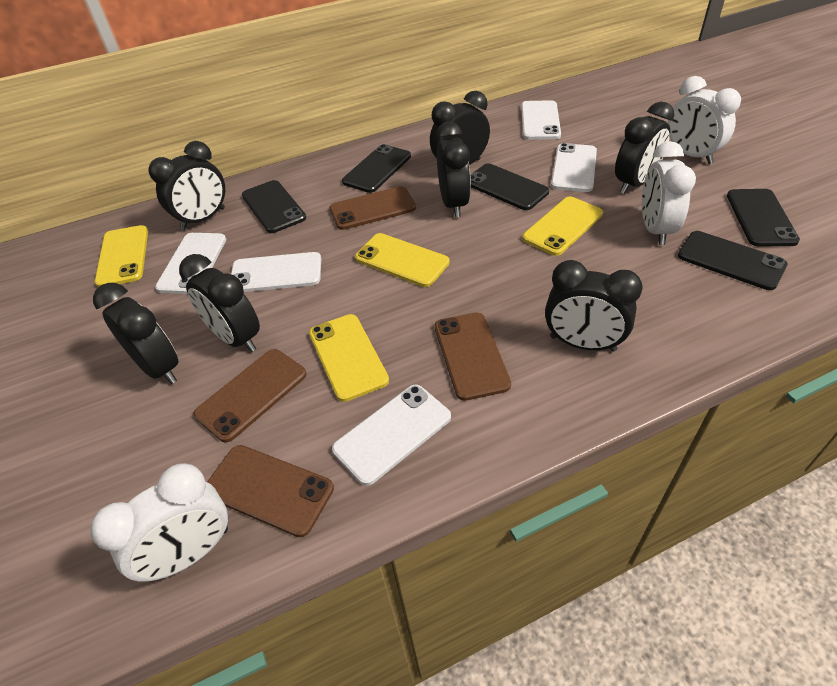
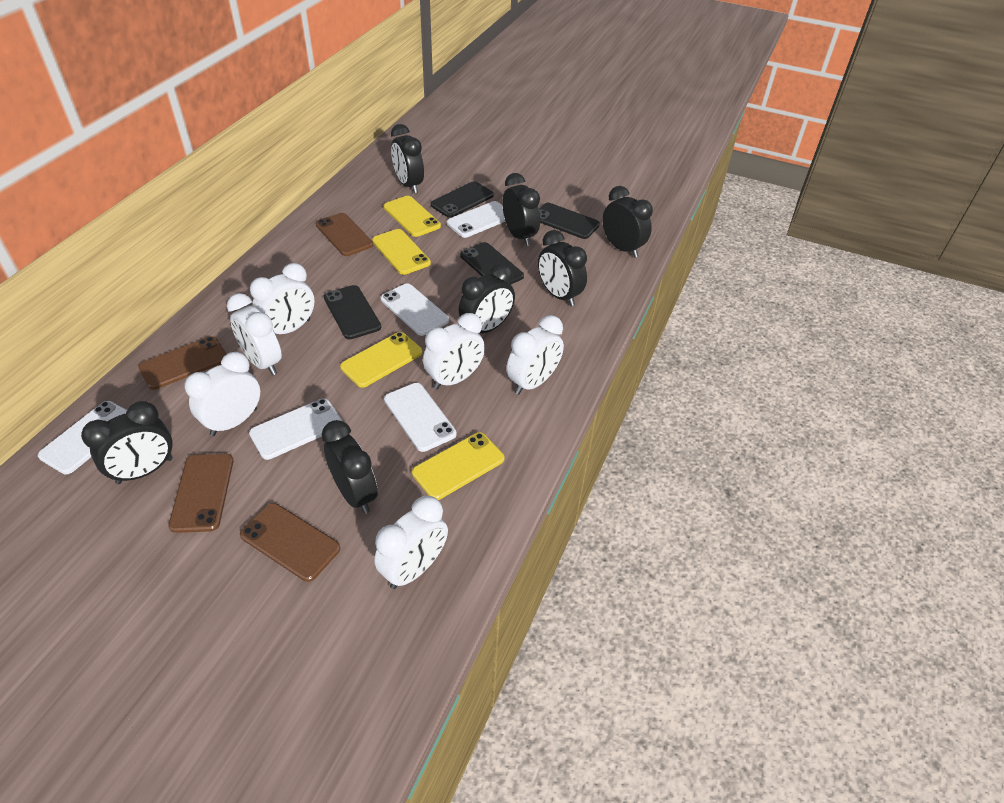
black phone: 5 -> 4
white clock: 3 -> 6

